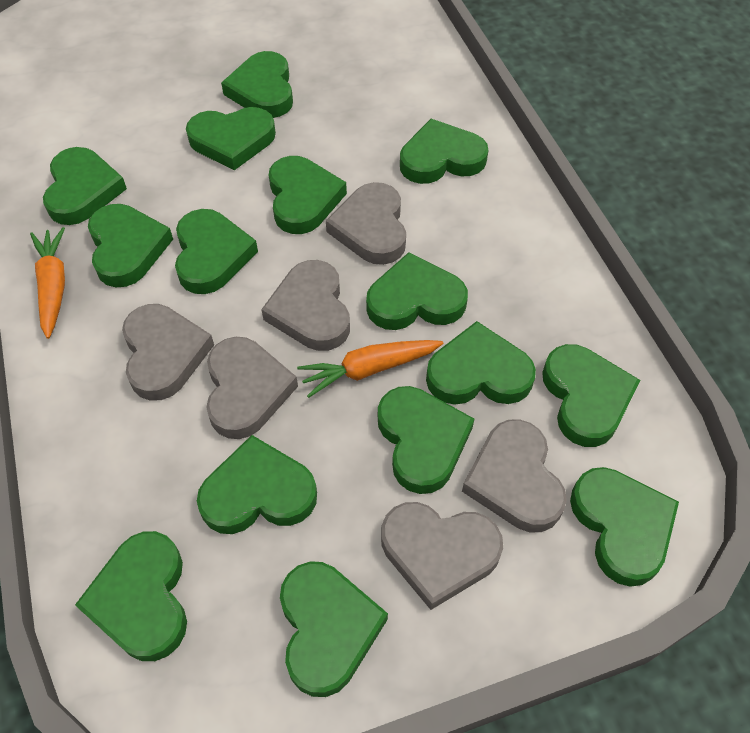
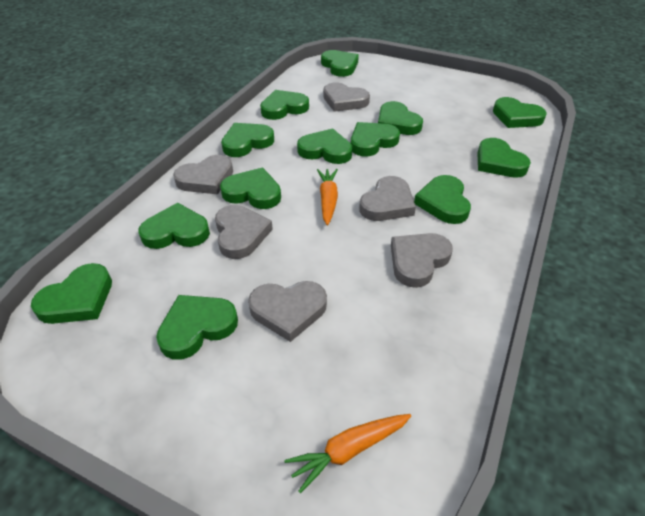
green heart: 15 -> 13

